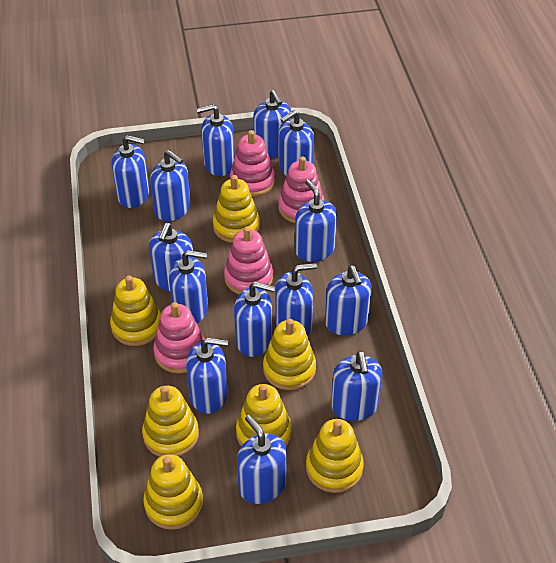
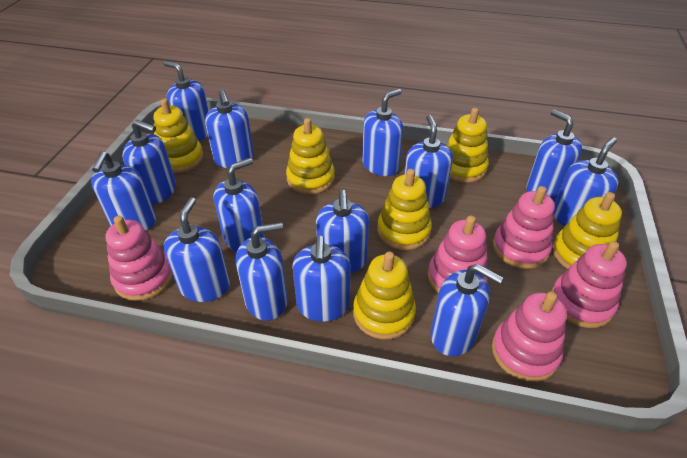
pink stacking toy: 4 -> 5
yellow stacking toy: 7 -> 6

